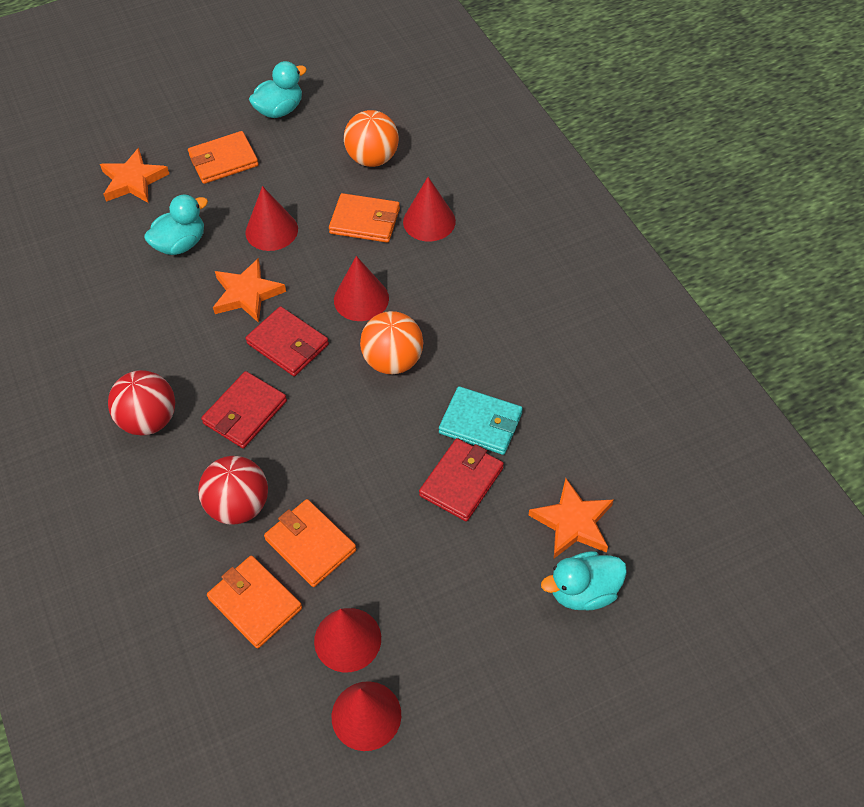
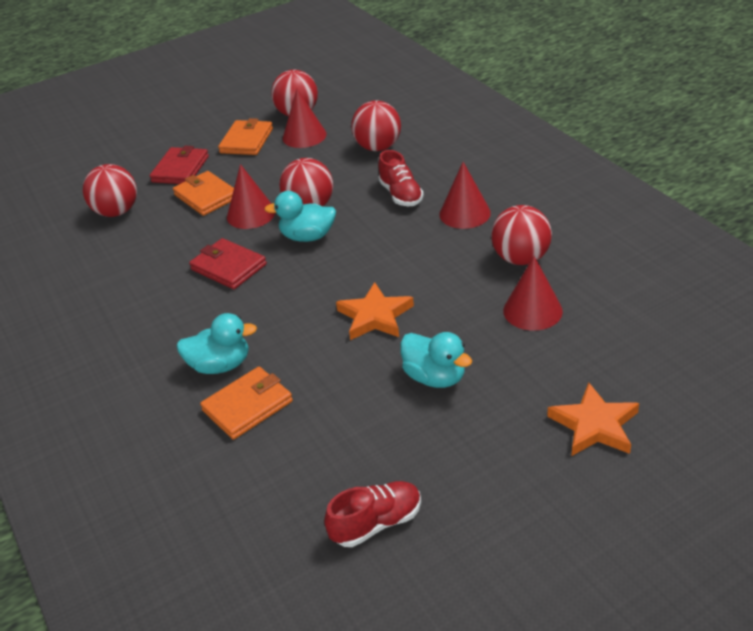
orange ball: 2 -> 0
orange star: 3 -> 2
orange wallet: 4 -> 3
red ball: 2 -> 5
red cone: 5 -> 4
red shoe: 0 -> 2
red wallet: 3 -> 2
turquoise wallet: 1 -> 0

